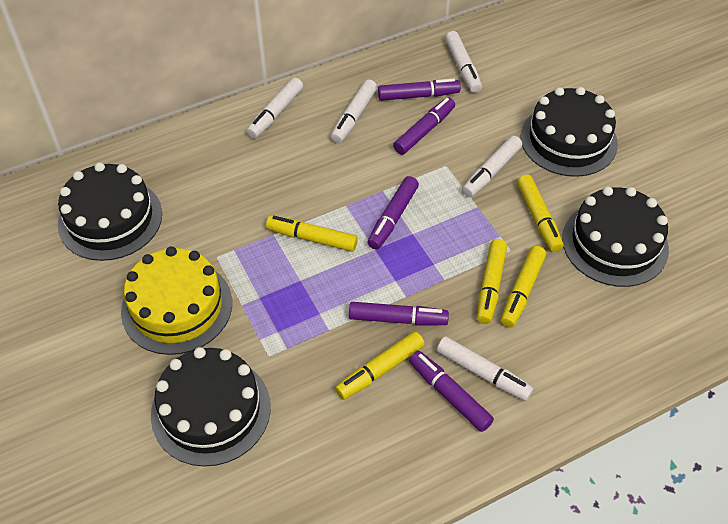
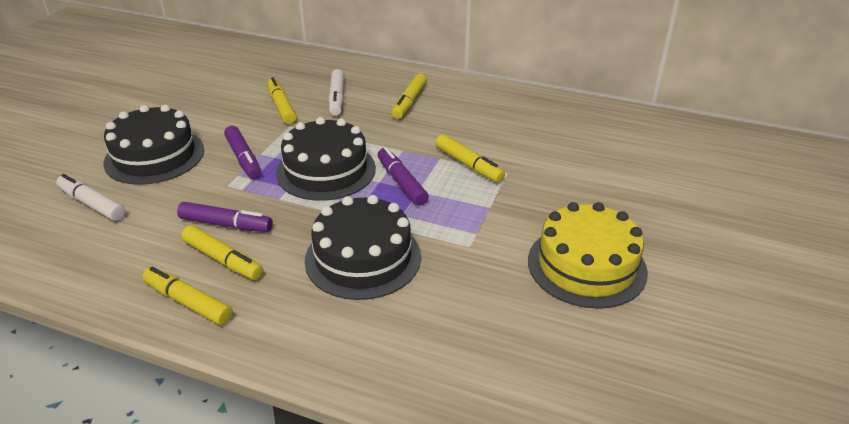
black cake: 4 -> 3
purple marker: 5 -> 3
white marker: 5 -> 2

